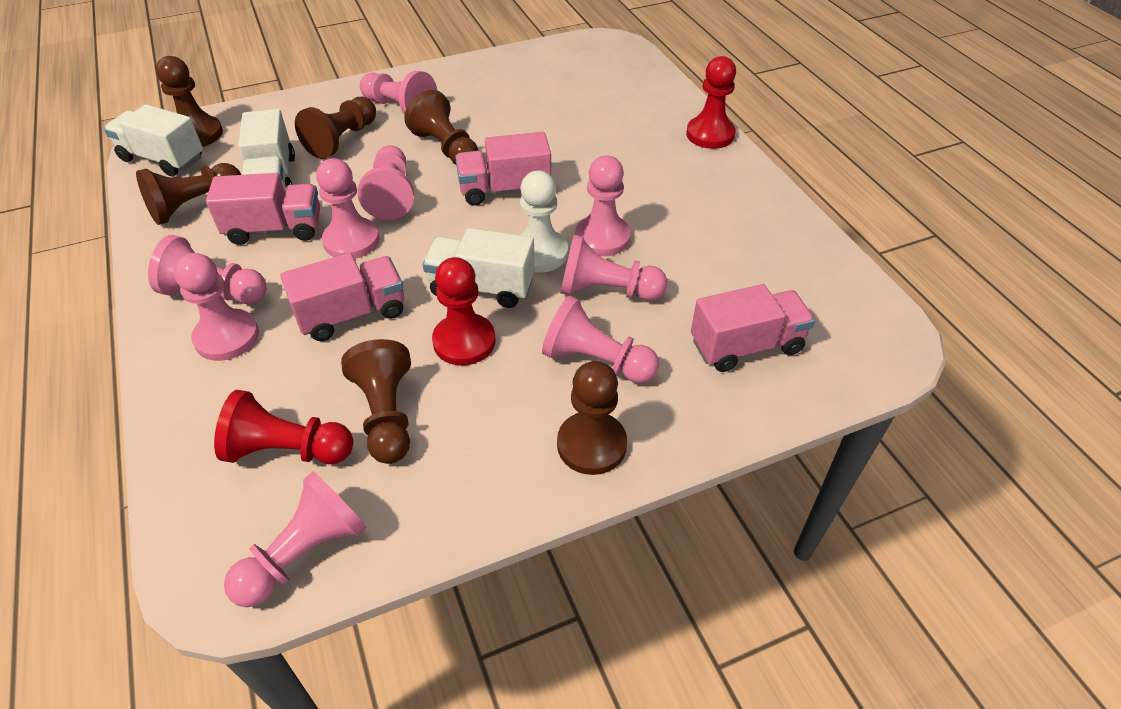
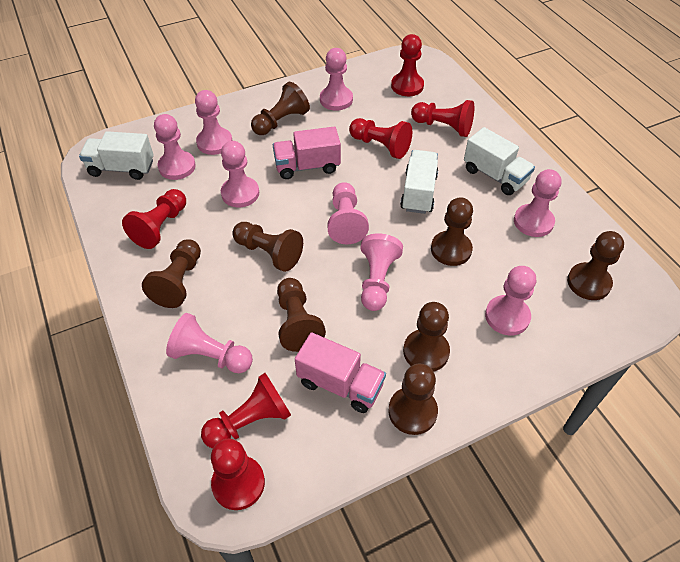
brown pawn: 6 -> 8
pink truck: 4 -> 2
red pawn: 3 -> 6
white pawn: 1 -> 0

